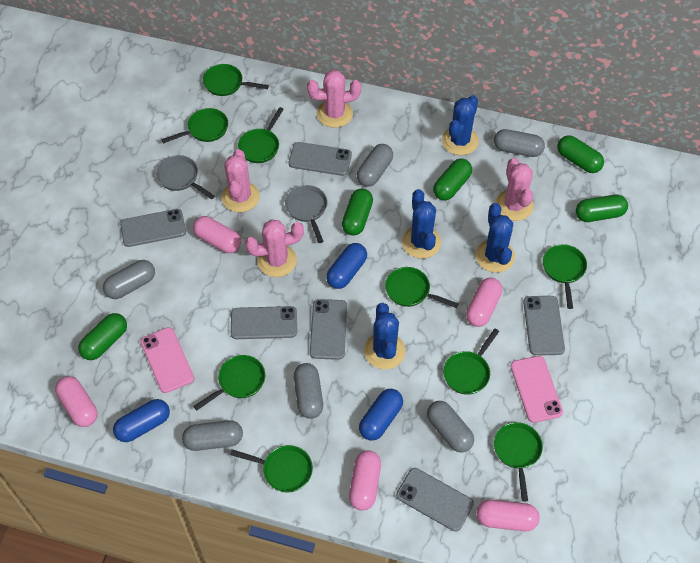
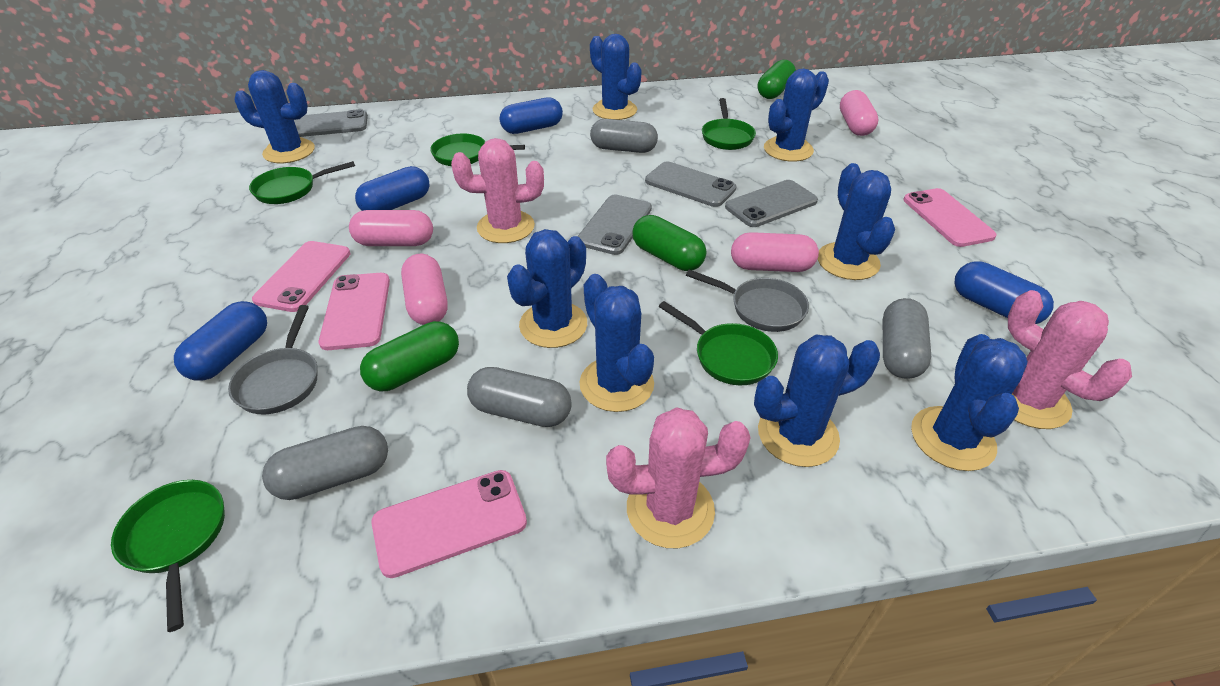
blue cactus: 4 -> 8
blue capsule: 3 -> 4
green capsule: 5 -> 3
green pan: 9 -> 5
grey capsule: 6 -> 4
grey phone: 6 -> 4
pink cactus: 4 -> 3
pink capsule: 5 -> 4
pink phone: 2 -> 4

